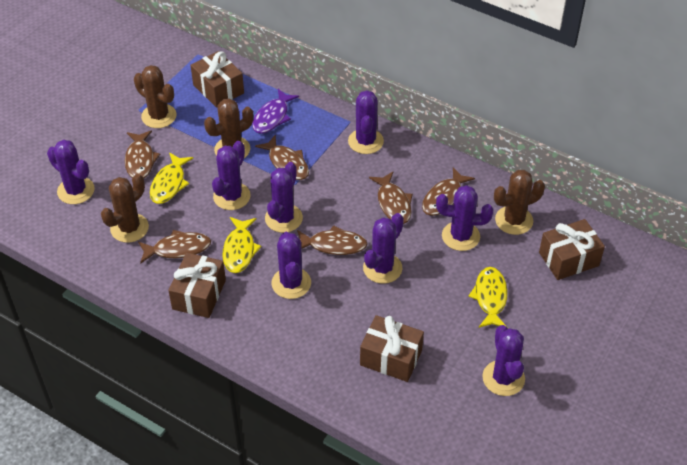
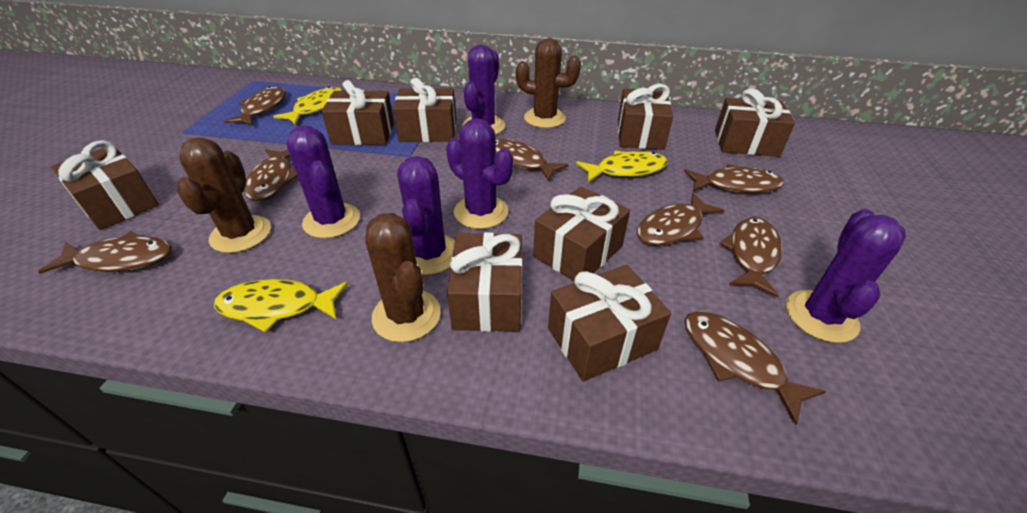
brown cactus: 4 -> 3
brown fish: 6 -> 8
brown gift: 4 -> 8
purple cactus: 8 -> 5
purple fish: 1 -> 0

